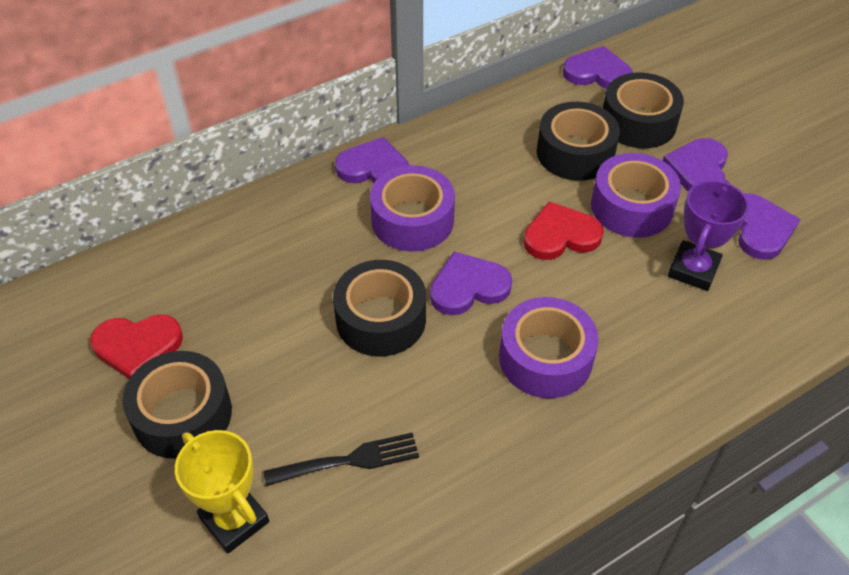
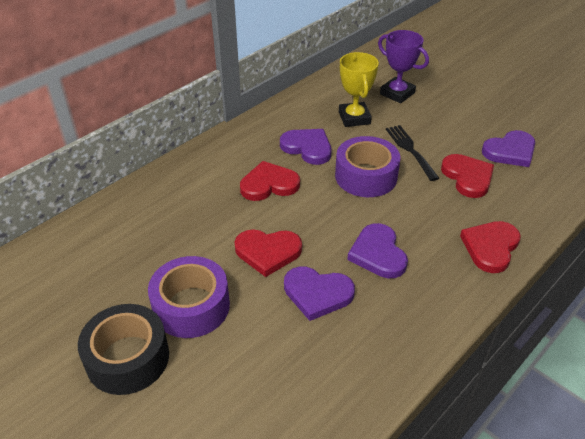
black tape: 4 -> 1
purple heart: 5 -> 4
purple tape: 3 -> 2
red heart: 2 -> 4

